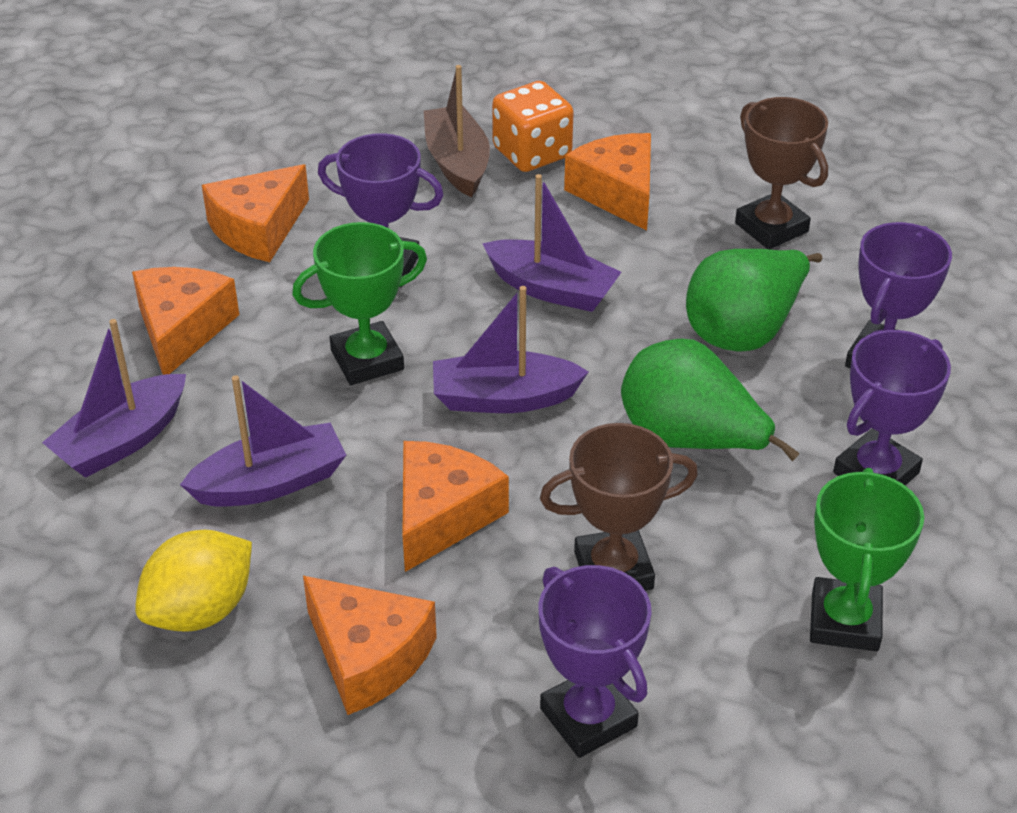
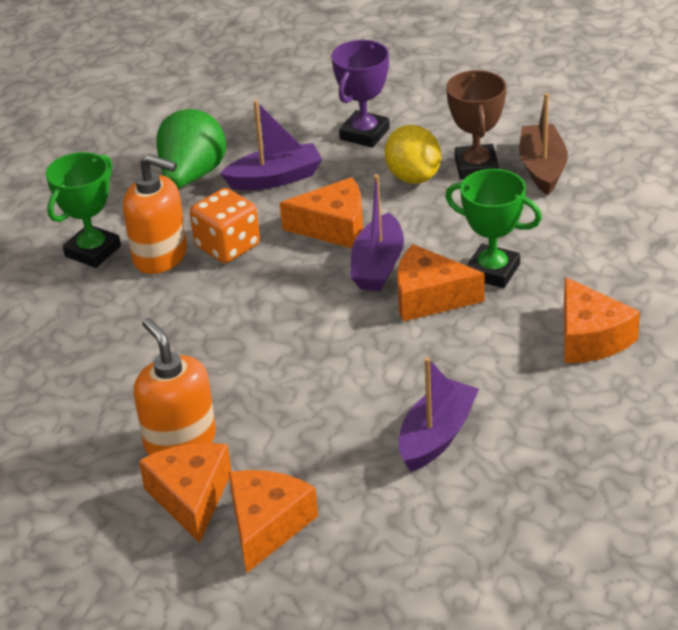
brown trophy: 2 -> 1
green pear: 2 -> 1
orange soap dispenser: 0 -> 2
purple boat: 4 -> 3
purple trophy: 4 -> 1

